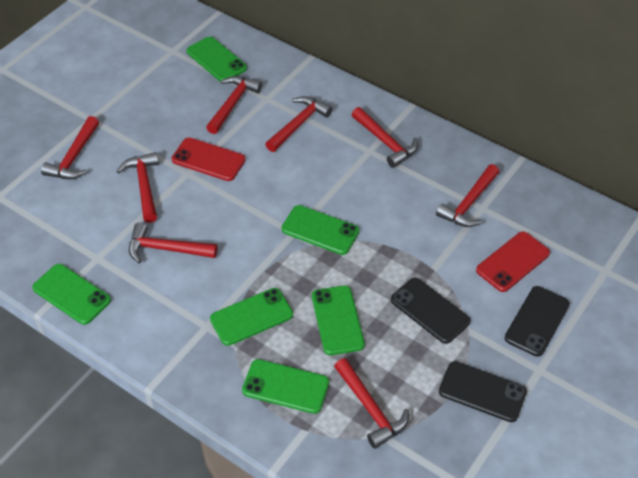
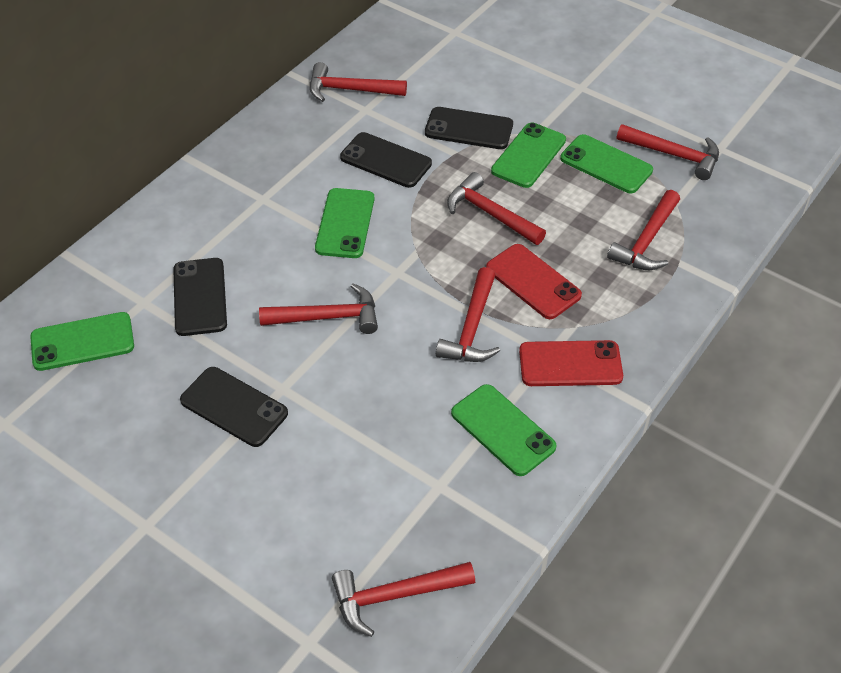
black phone: 3 -> 4
green phone: 6 -> 5
red hammer: 8 -> 7

